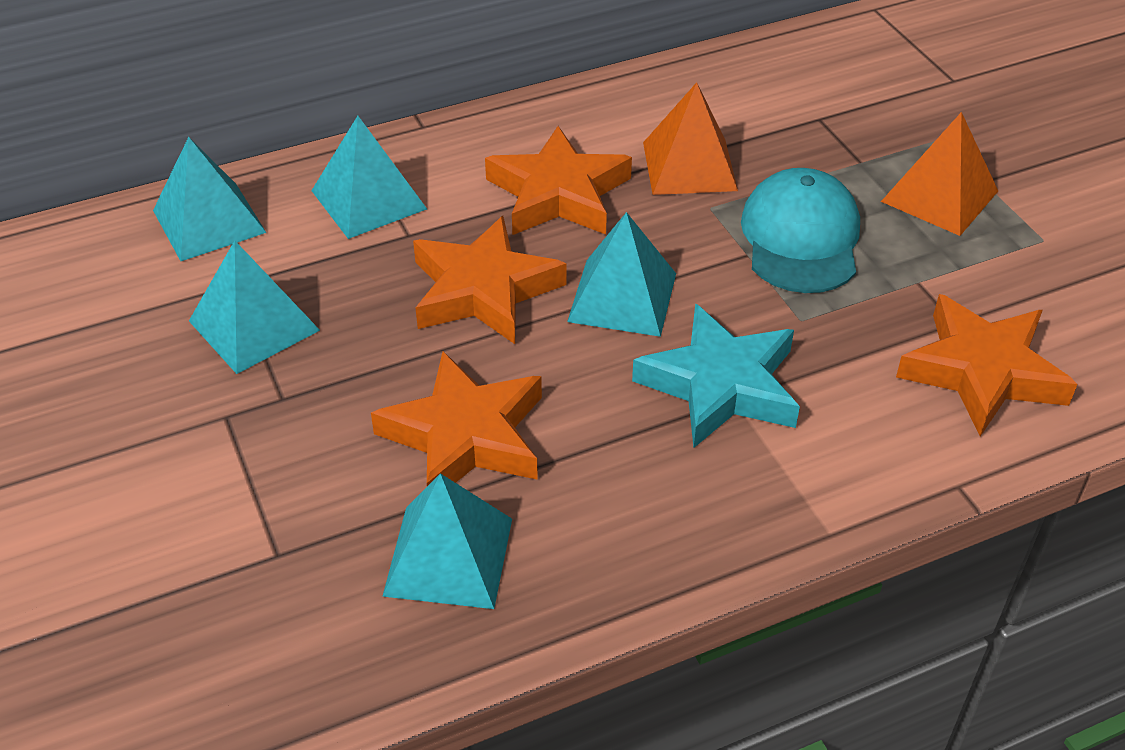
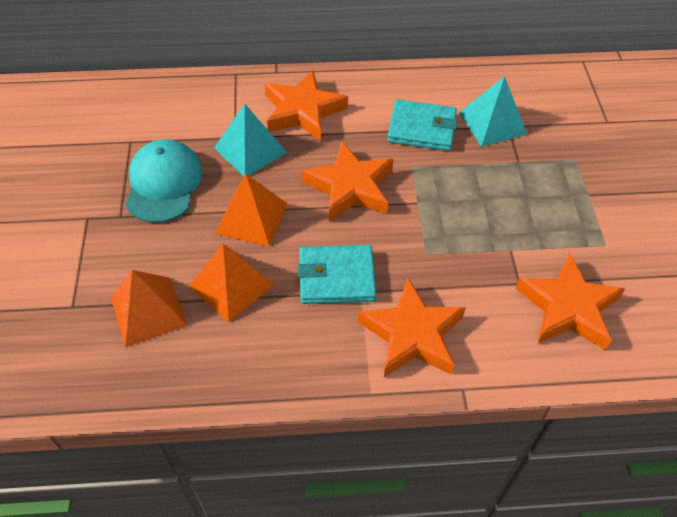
orange pyramid: 2 -> 3
turquoise pyramid: 5 -> 2
turquoise star: 1 -> 0
turquoise wallet: 0 -> 2

